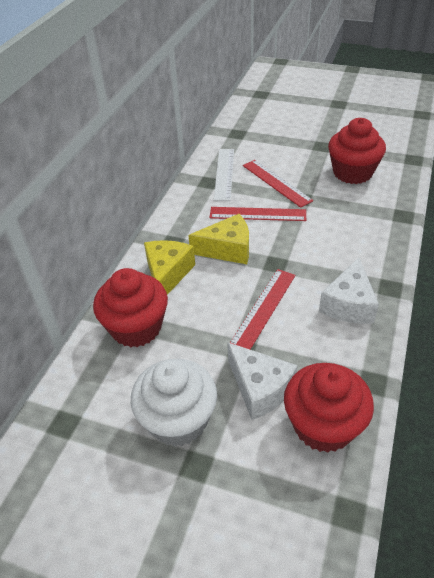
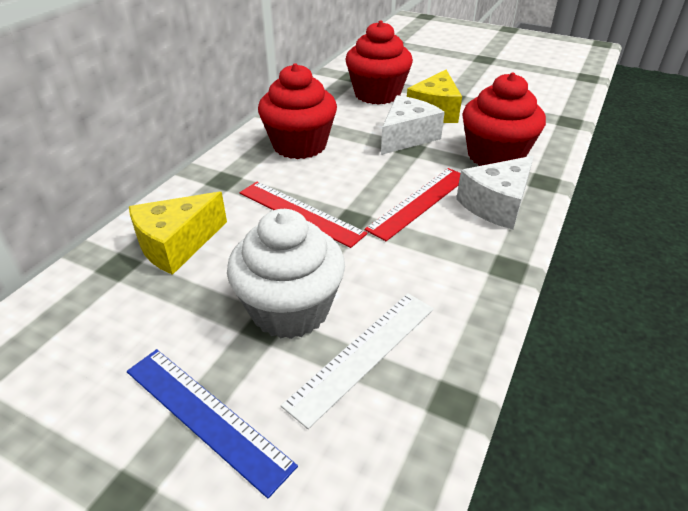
blue ruler: 0 -> 1
red ruler: 3 -> 2

